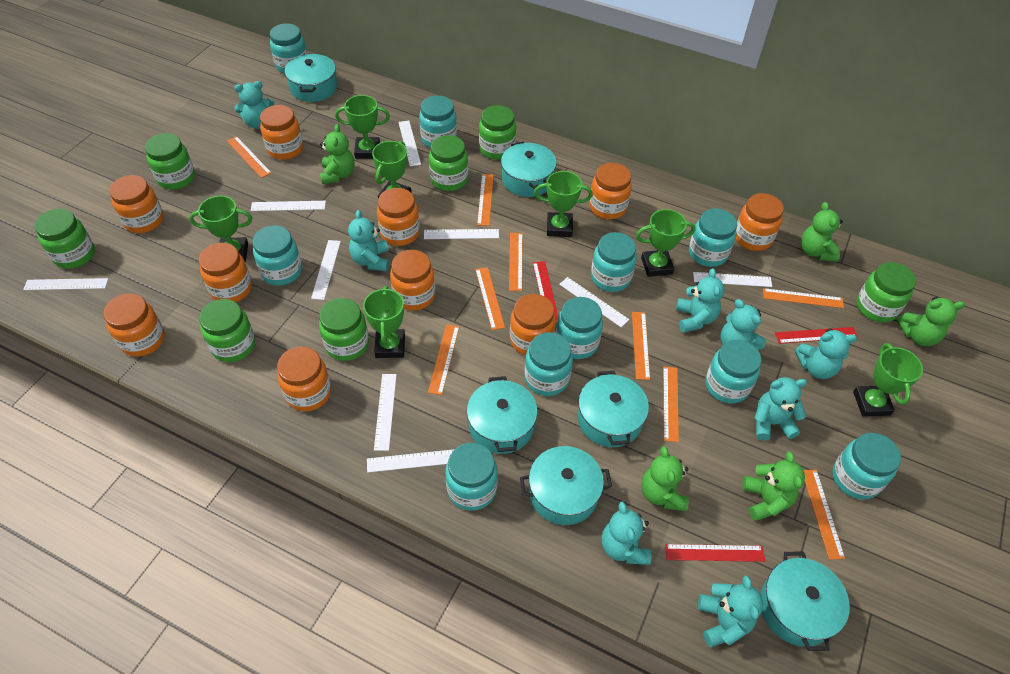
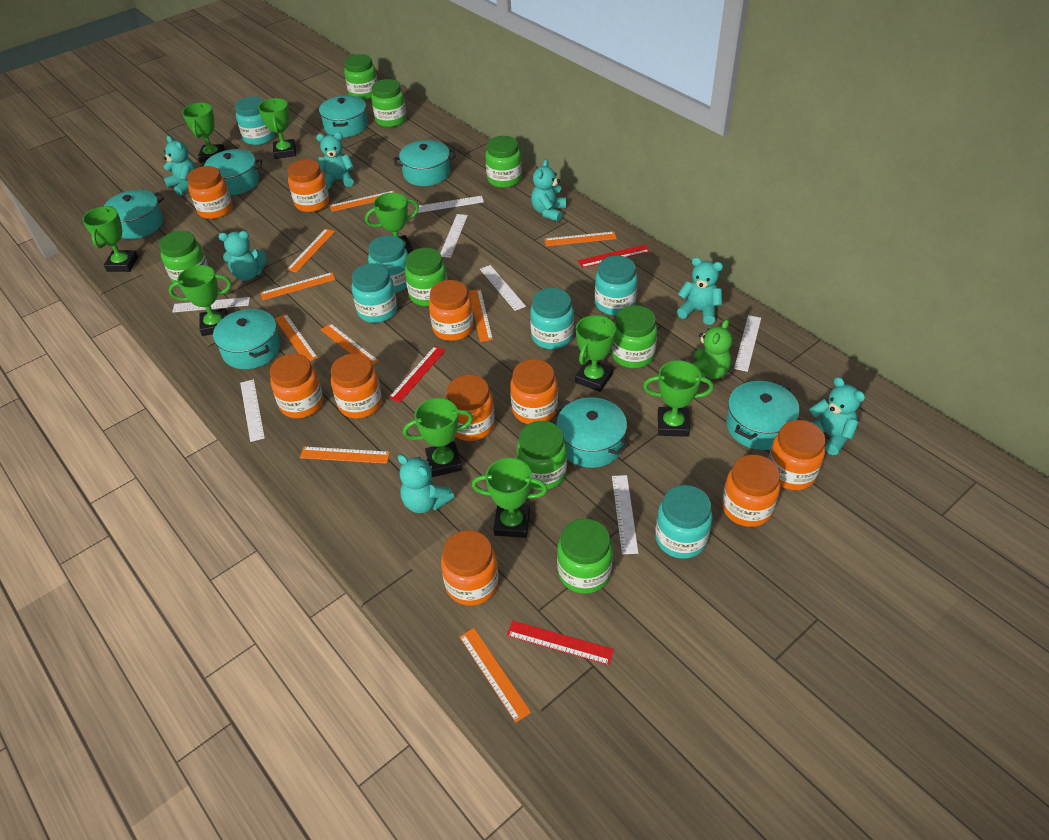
green jar: 7 -> 8
green teddy bear: 5 -> 1
green trophy: 7 -> 9
turquoise jar: 10 -> 6
turquoise pot: 6 -> 7
turquoise teddy bear: 8 -> 7
white ruler: 9 -> 7

